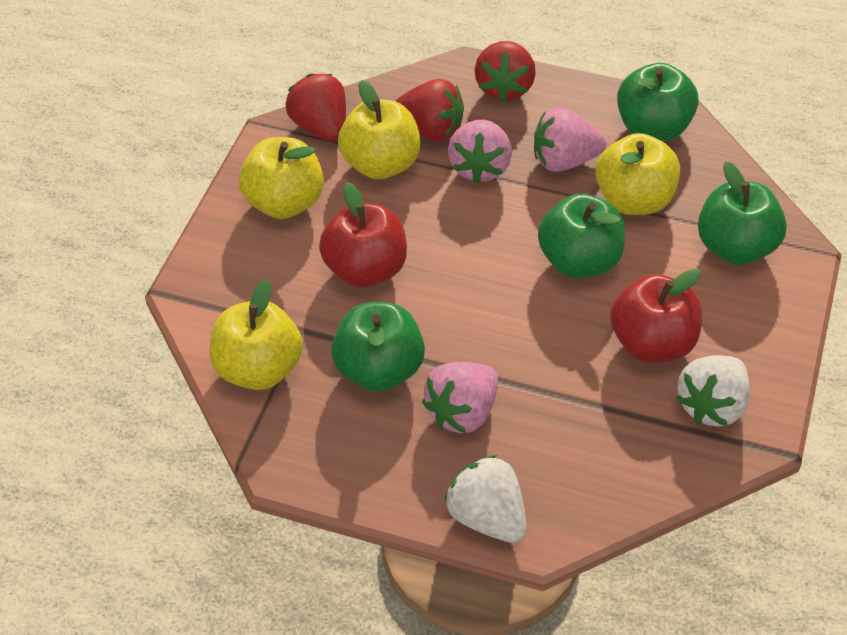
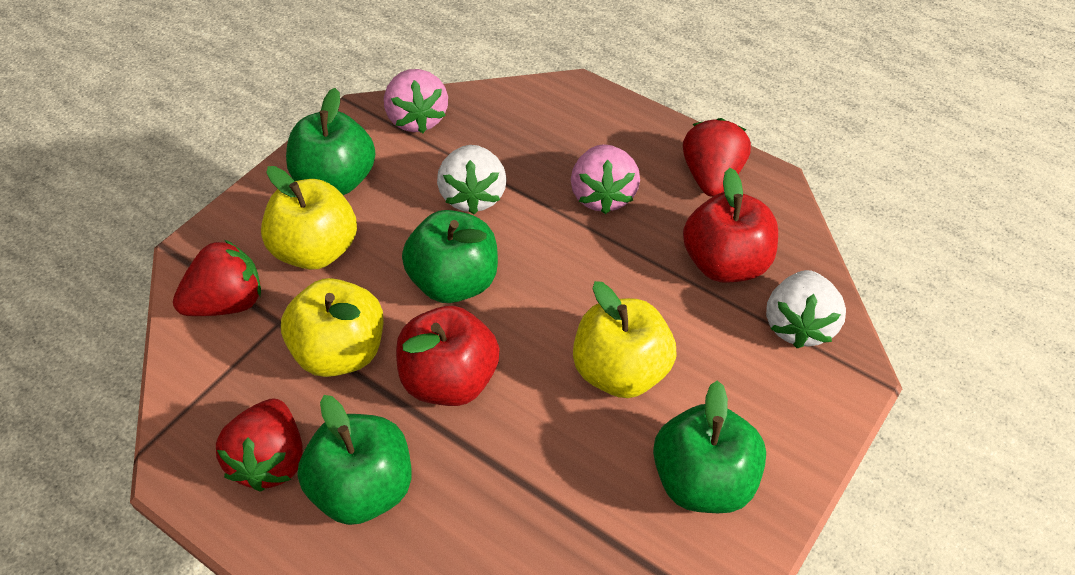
pink strawberry: 3 -> 2
yellow apple: 4 -> 3

